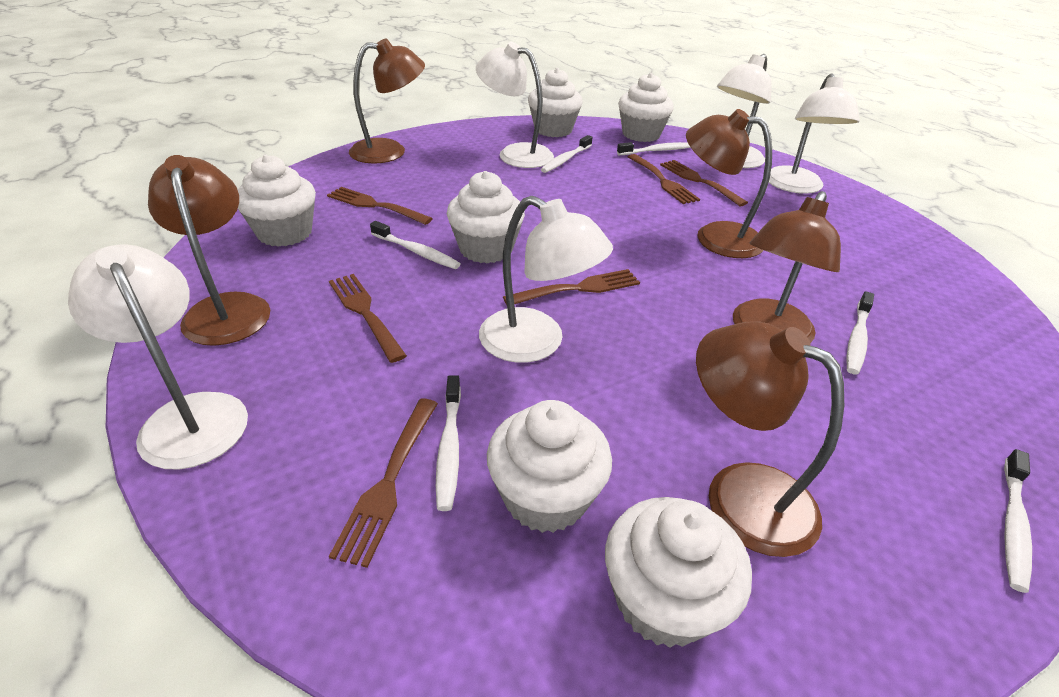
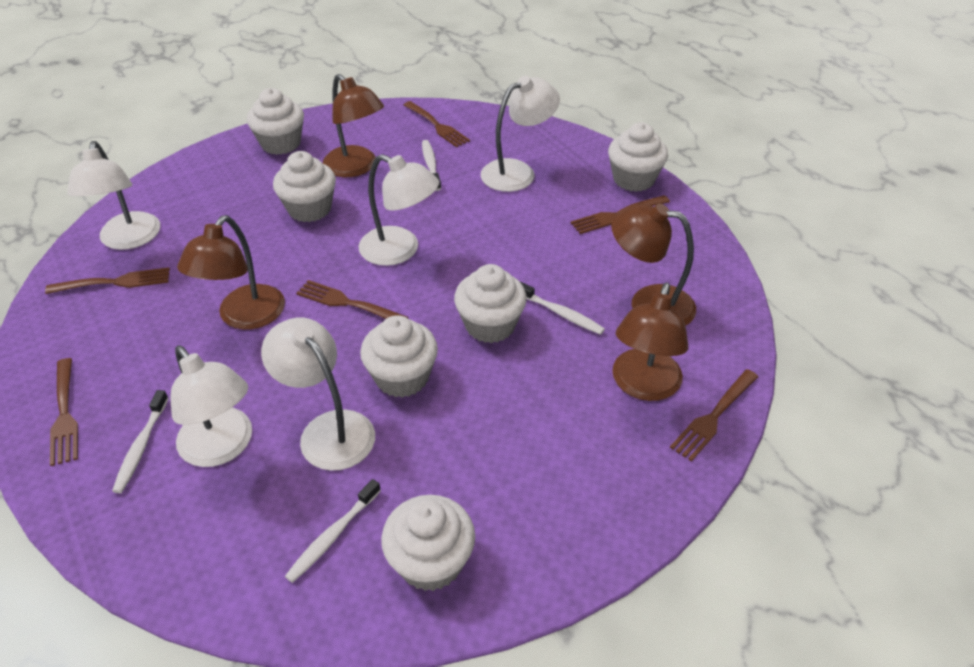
brown lamp: 5 -> 4
white toothbrush: 6 -> 4

